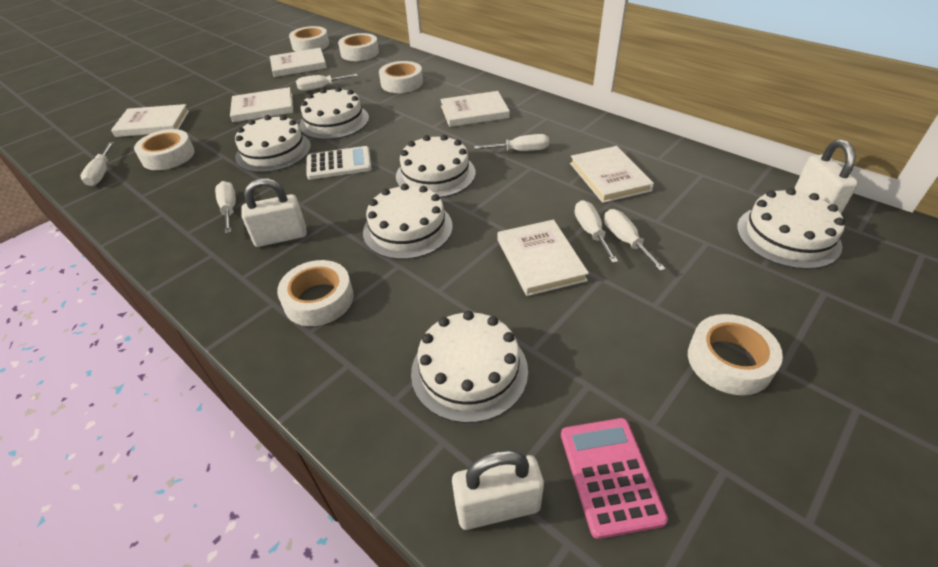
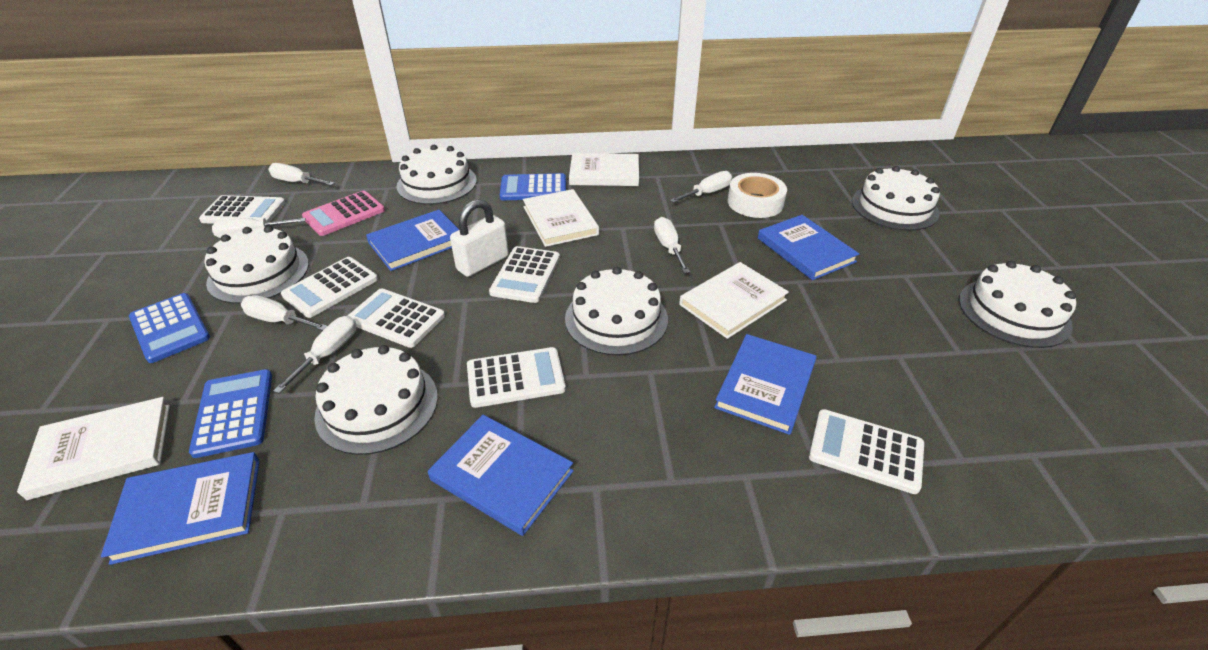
blue book: 0 -> 5
blue calculator: 0 -> 3
white book: 6 -> 4
white calculator: 1 -> 6
white padlock: 3 -> 1
white tape: 6 -> 1

